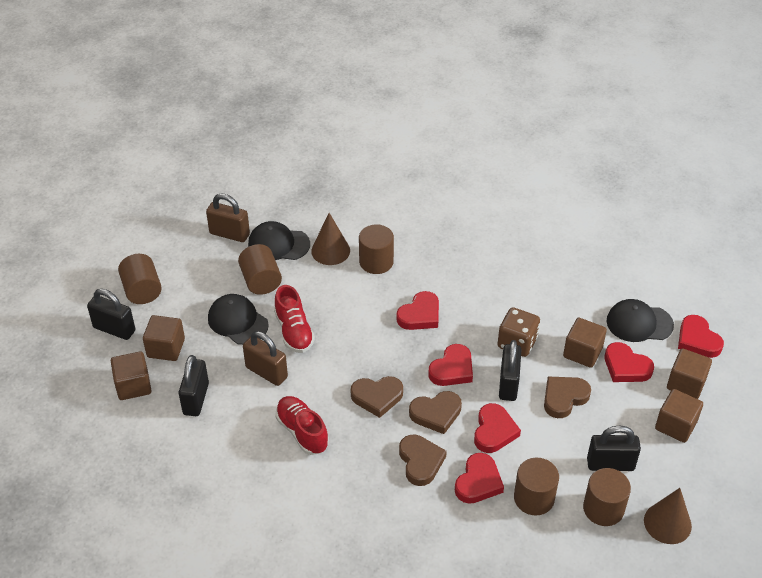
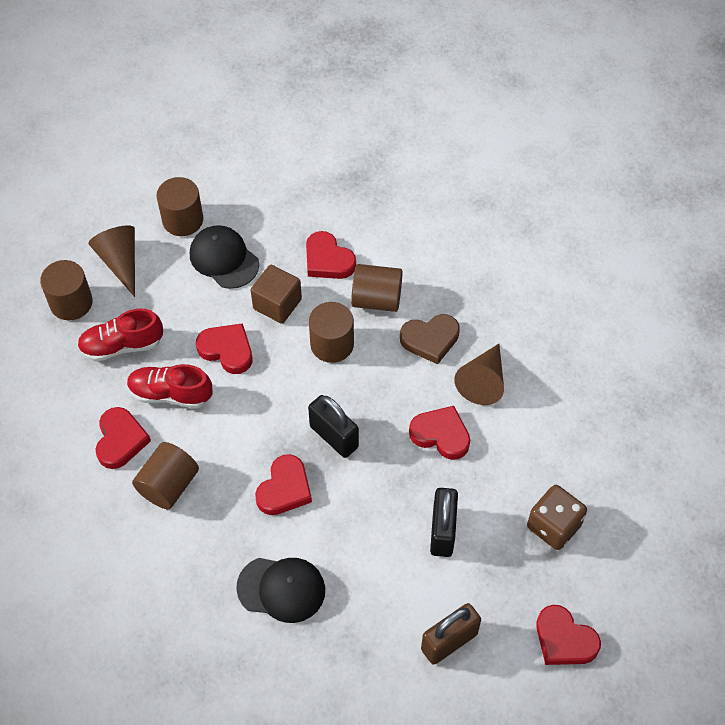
black cap: 3 -> 2
black padlock: 4 -> 2
brown cube: 5 -> 1
brown heart: 4 -> 1
brown padlock: 2 -> 1

